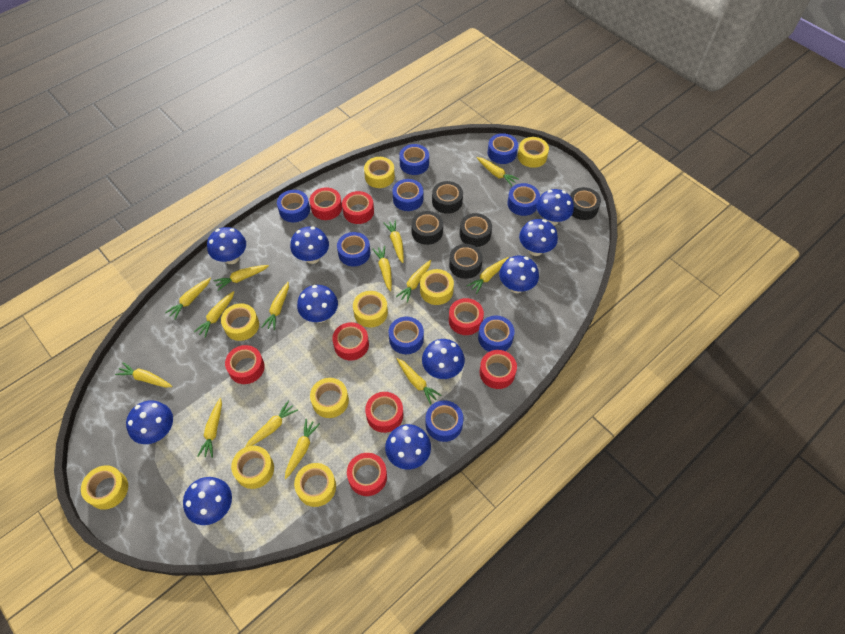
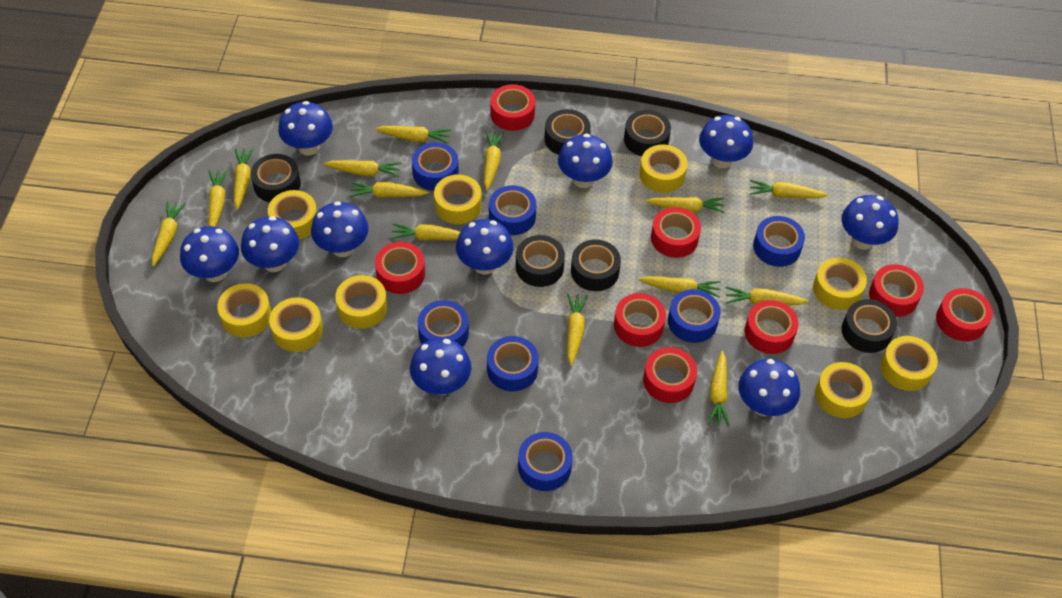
black tape: 5 -> 6
blue tape: 9 -> 7

